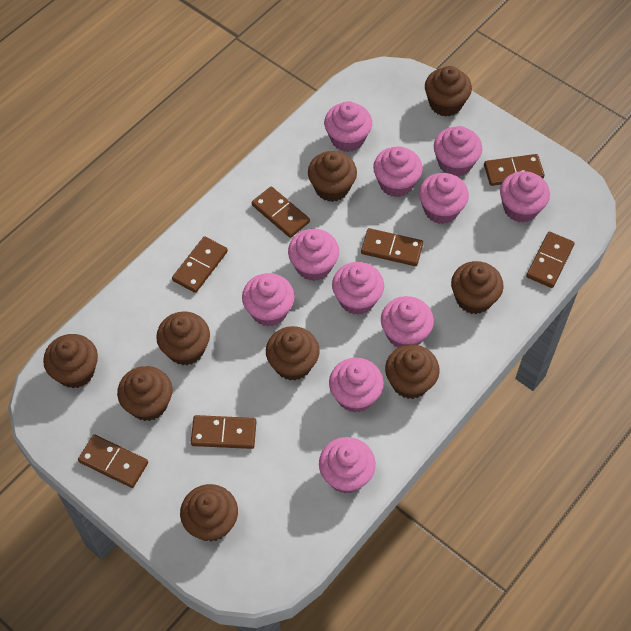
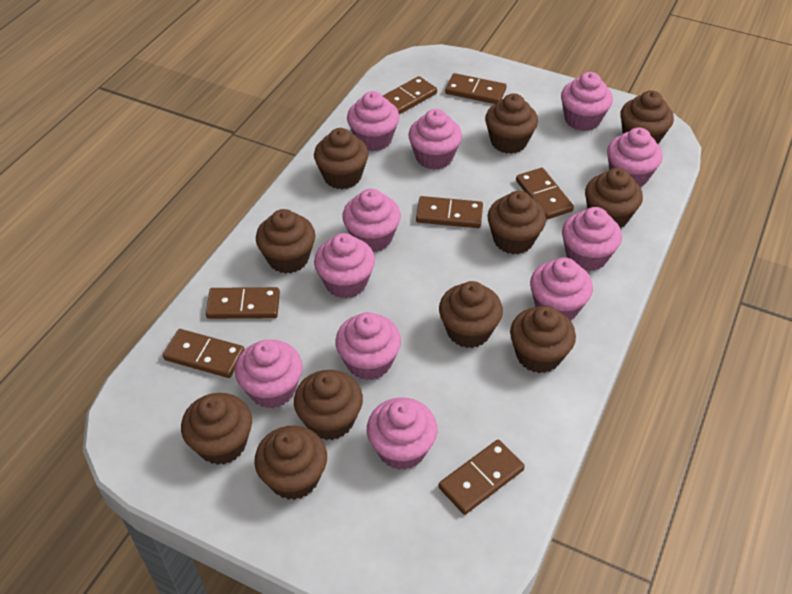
brown cupcake: 9 -> 11

